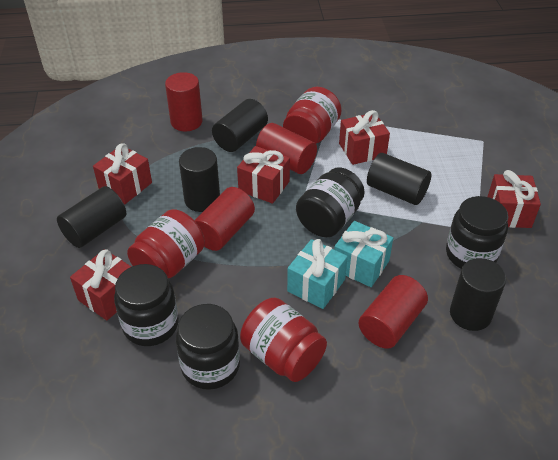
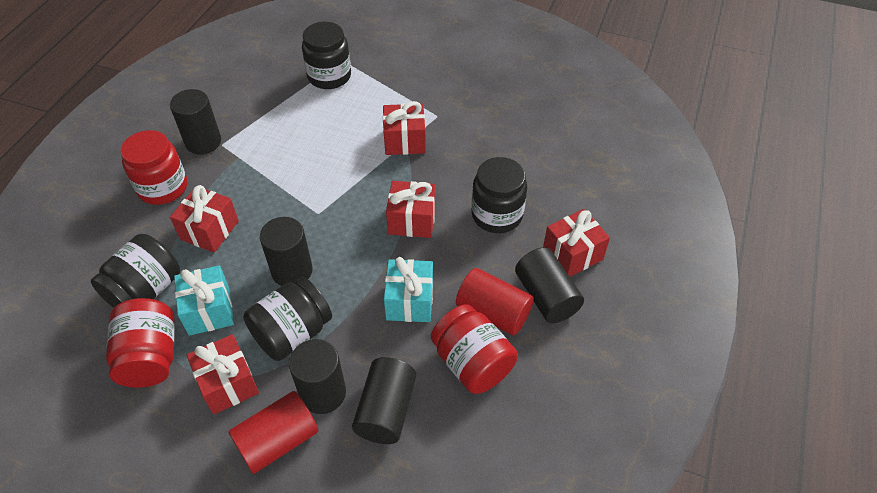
red cylinder: 4 -> 2

